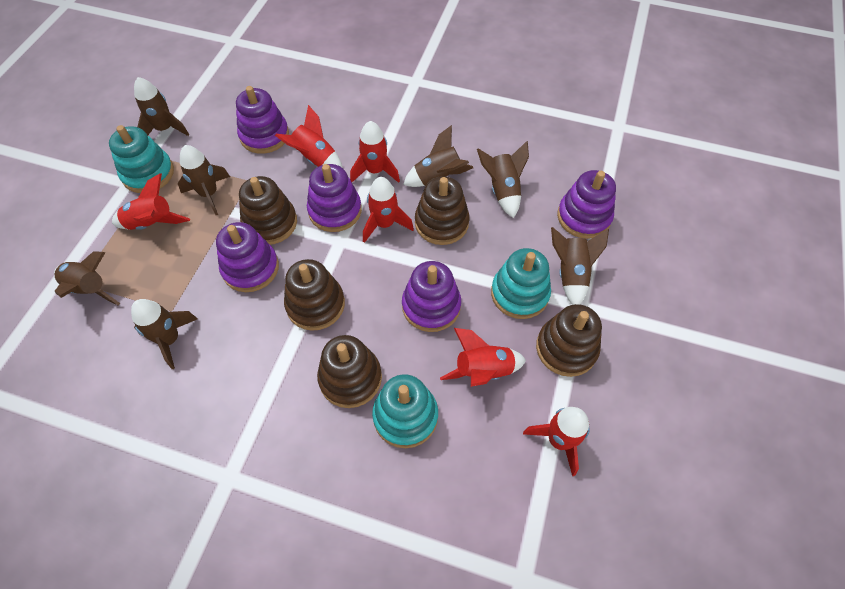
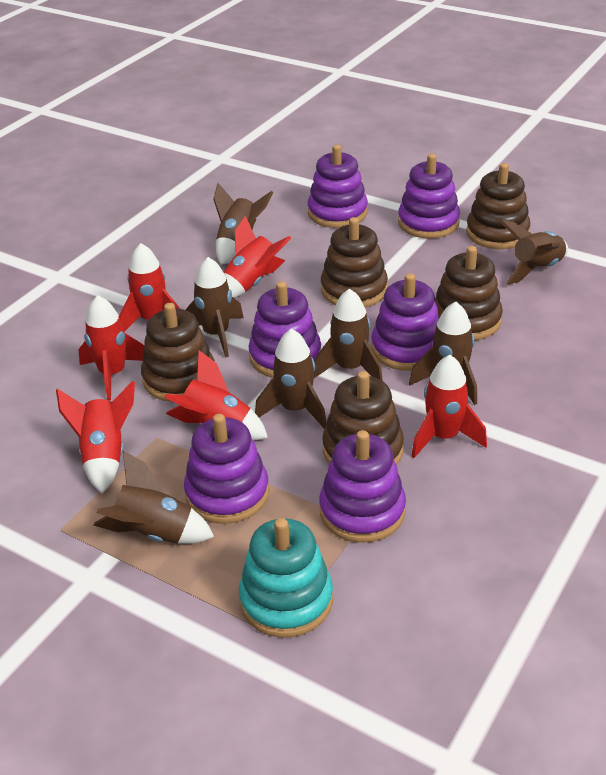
purple stacking toy: 5 -> 6
turquoise stacking toy: 3 -> 1

